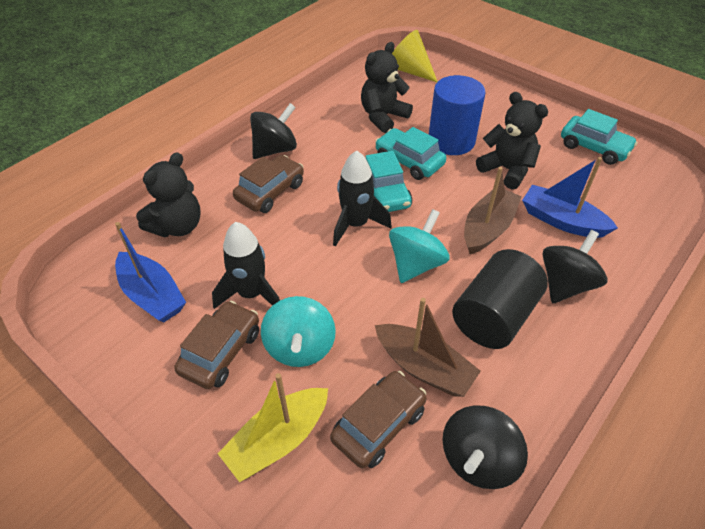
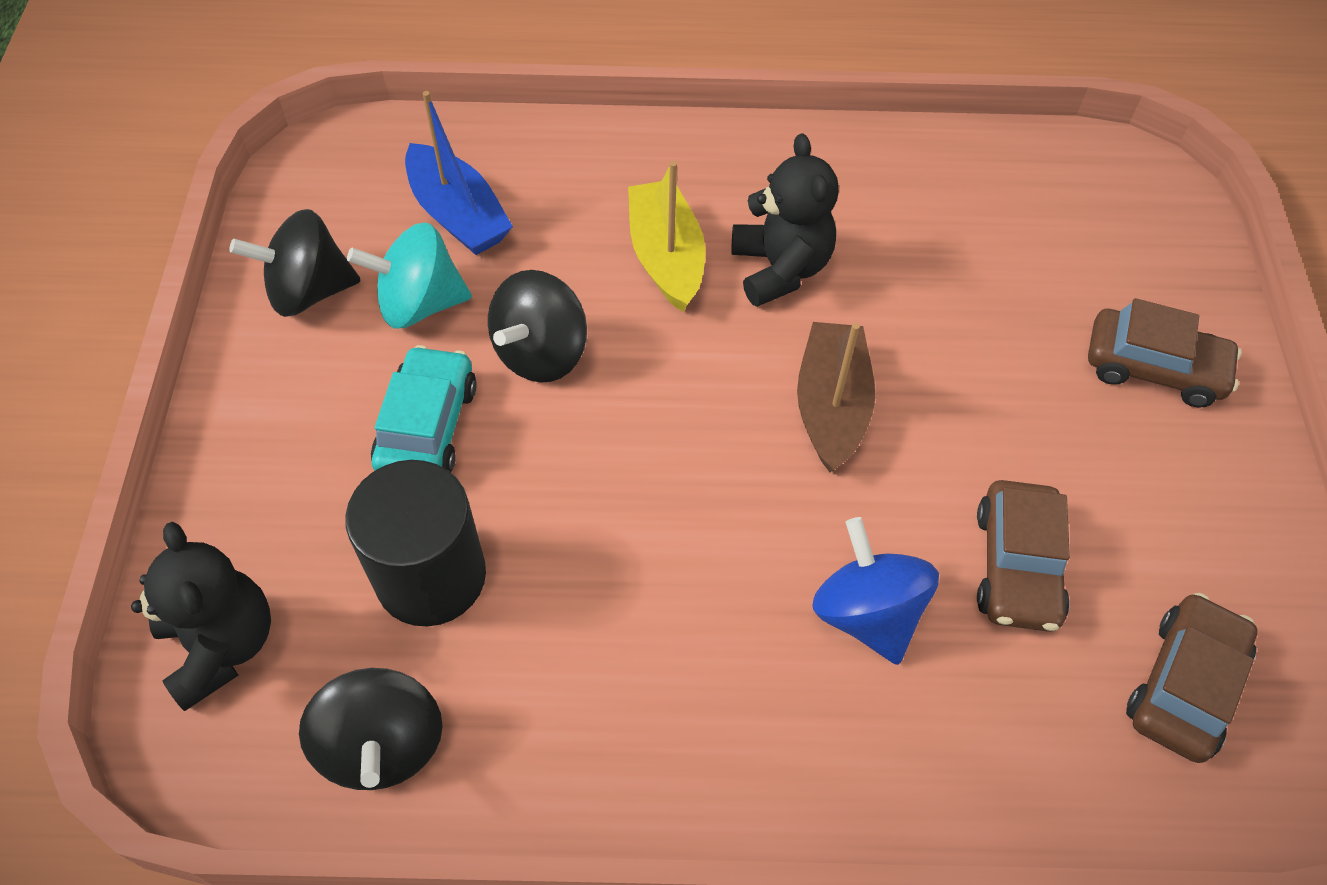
black rocket: 2 -> 0
black teddy bear: 3 -> 2
blue boat: 2 -> 1
blue cylinder: 1 -> 0
blue spinning top: 0 -> 1
brown boat: 2 -> 1
turquoise car: 3 -> 1
turquoise spinning top: 2 -> 1
yellow cone: 1 -> 0

